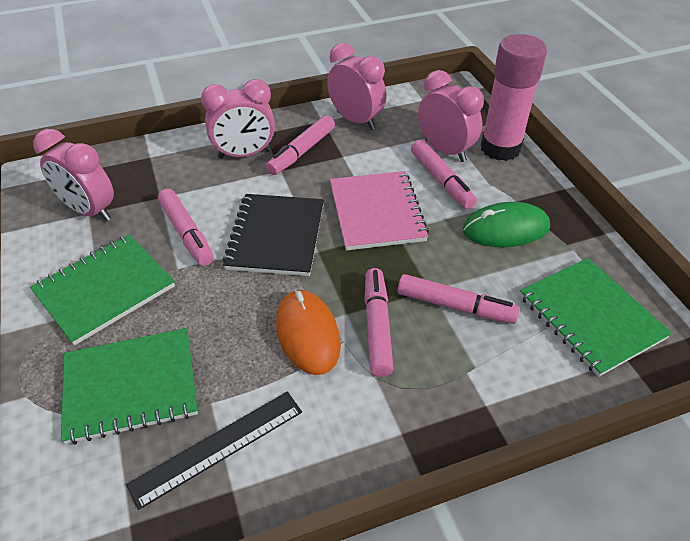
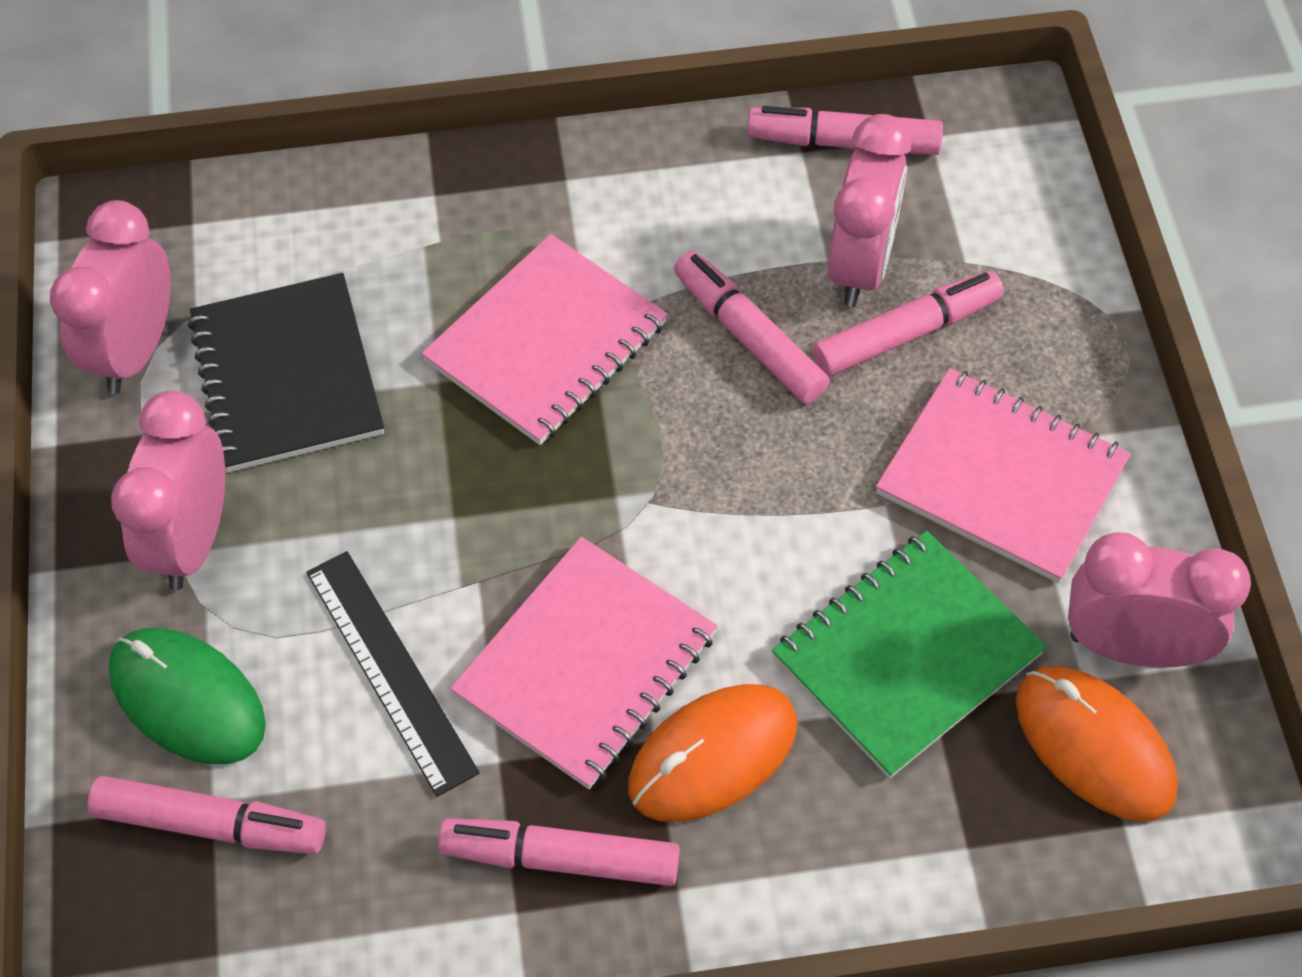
green notebook: 3 -> 1
orange mouse: 1 -> 2
pink glue stick: 1 -> 0
pink notebook: 1 -> 3

